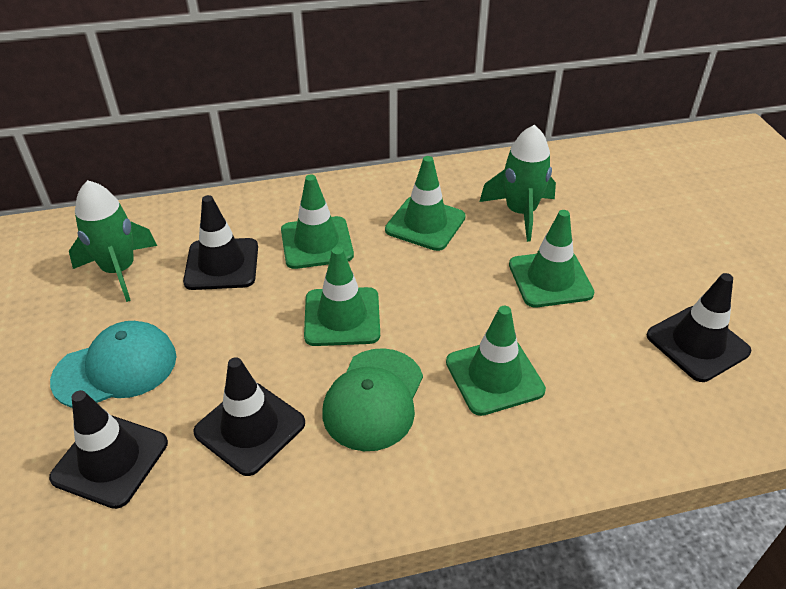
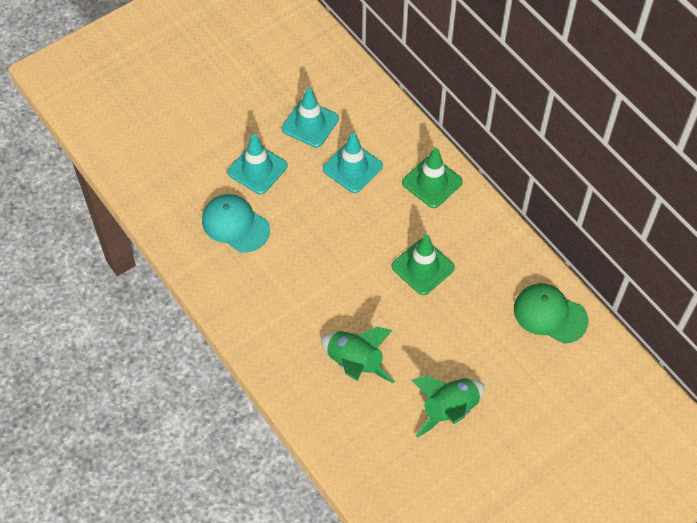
black traffic cone: 4 -> 0
green traffic cone: 5 -> 2
turquoise traffic cone: 0 -> 3

